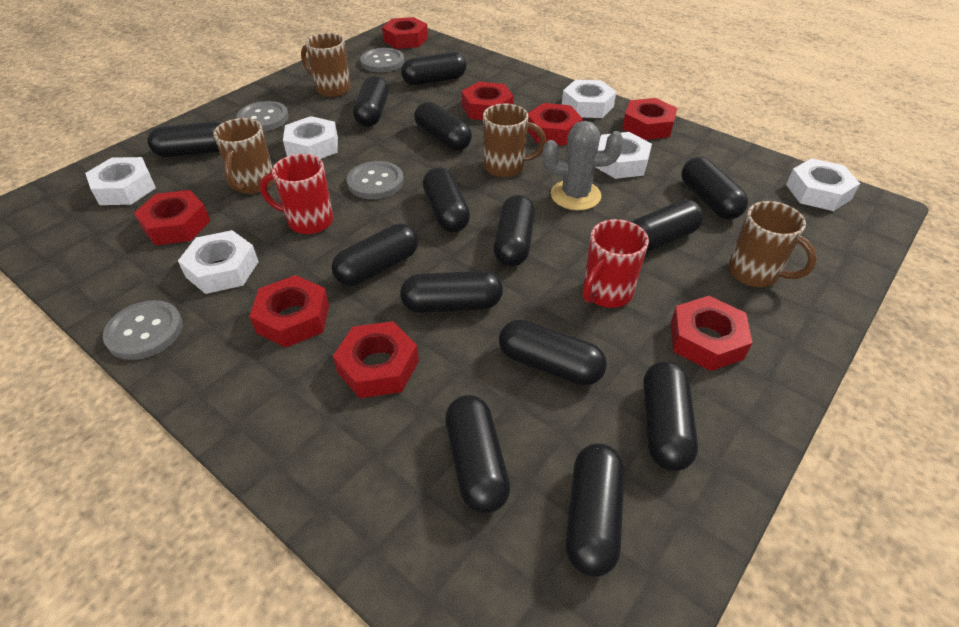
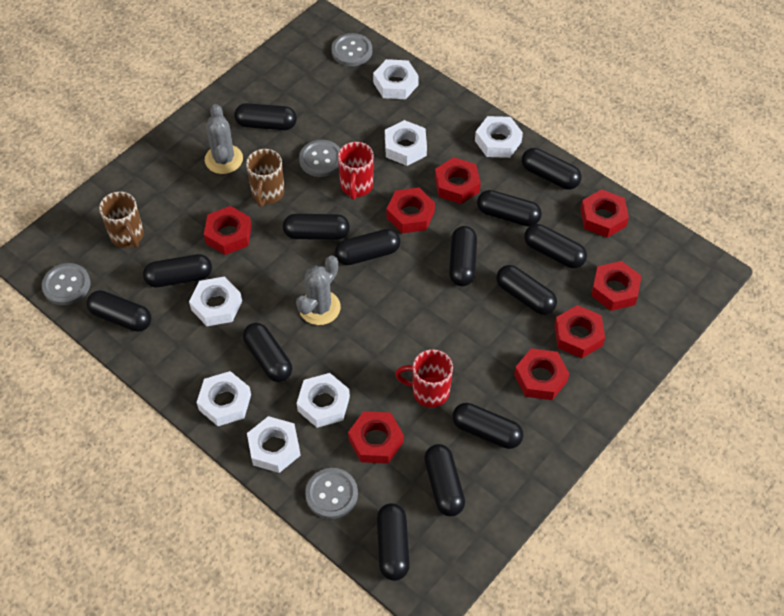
brown mug: 4 -> 2
grey cactus: 1 -> 2
white nut: 6 -> 7

